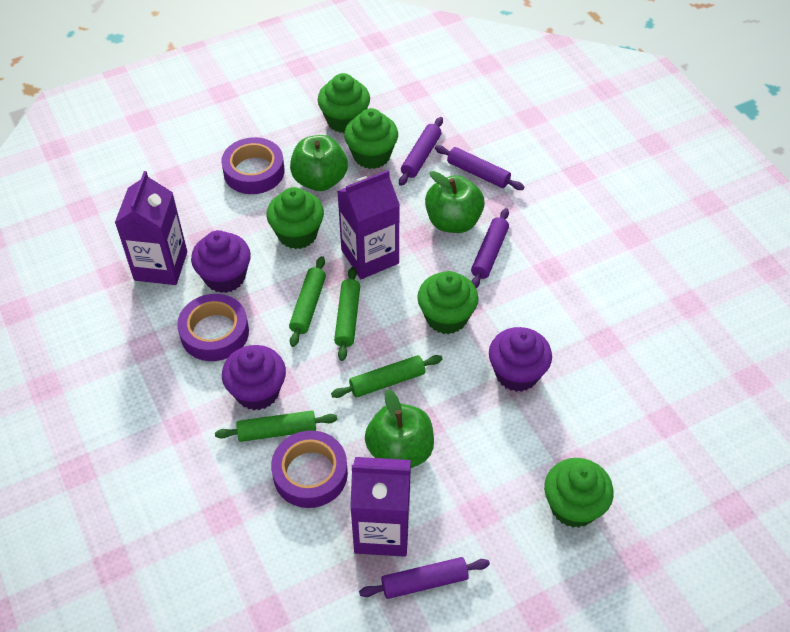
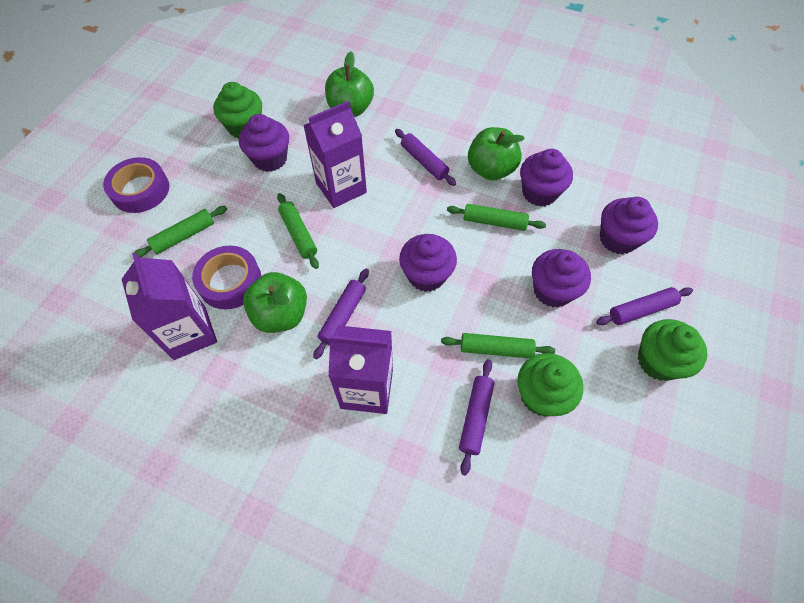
green cupcake: 5 -> 3
purple cupcake: 3 -> 5
purple tape: 3 -> 2

